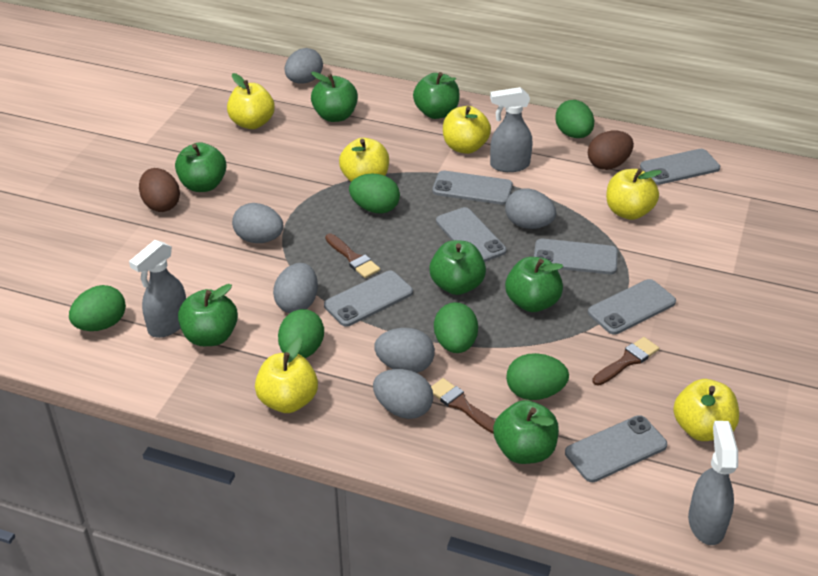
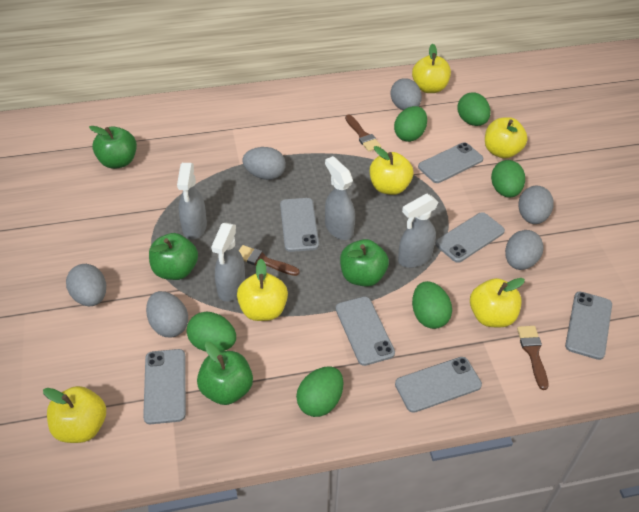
brown egg: 2 -> 0
green apple: 7 -> 4
grey spray bottle: 3 -> 4

